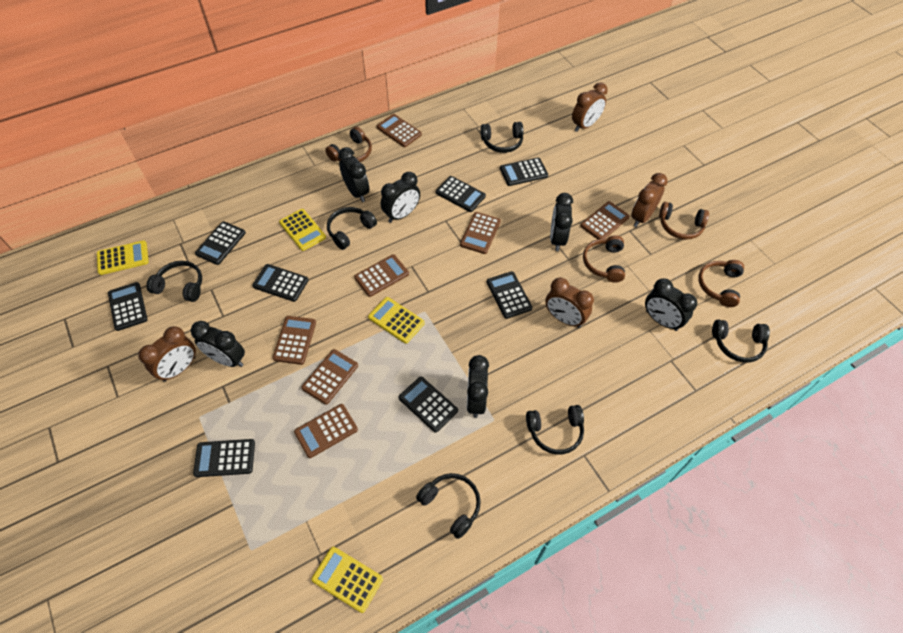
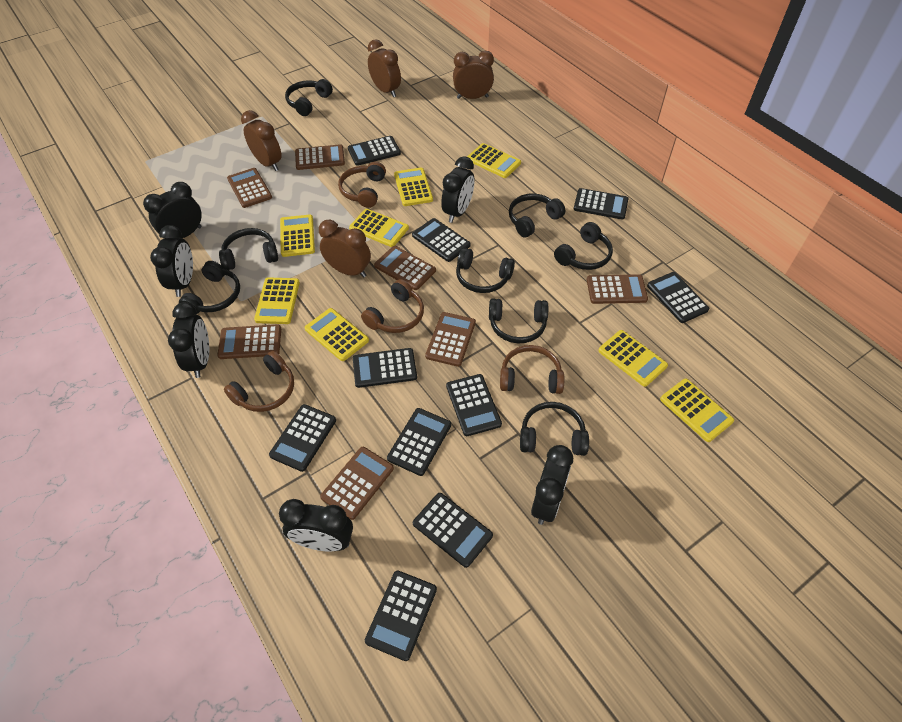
black calculator: 8 -> 10
black headphones: 6 -> 8
yellow calculator: 4 -> 8

